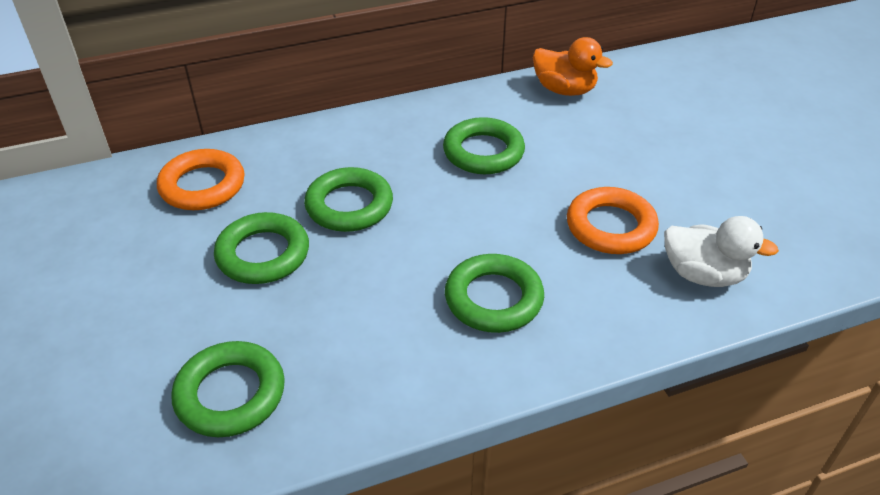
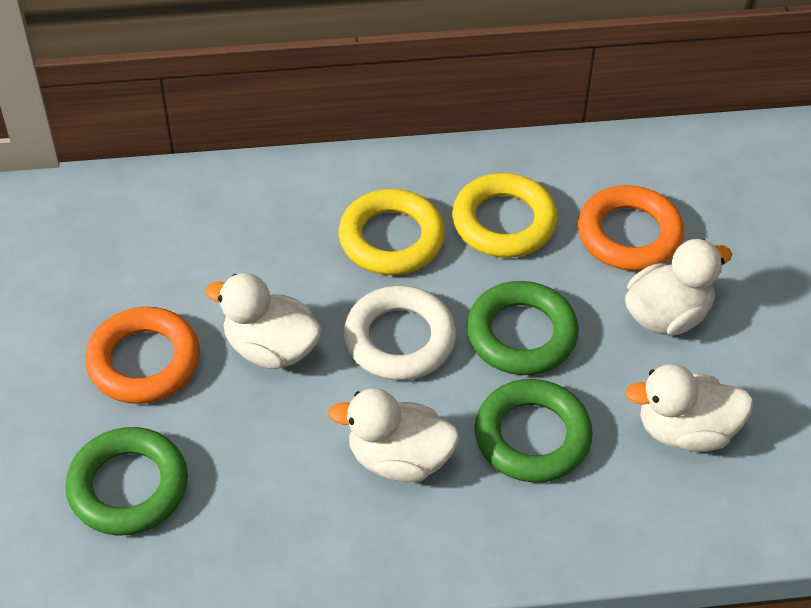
green ring: 5 -> 3
orange duck: 1 -> 0
white duck: 1 -> 4
white ring: 0 -> 1
yellow ring: 0 -> 2

